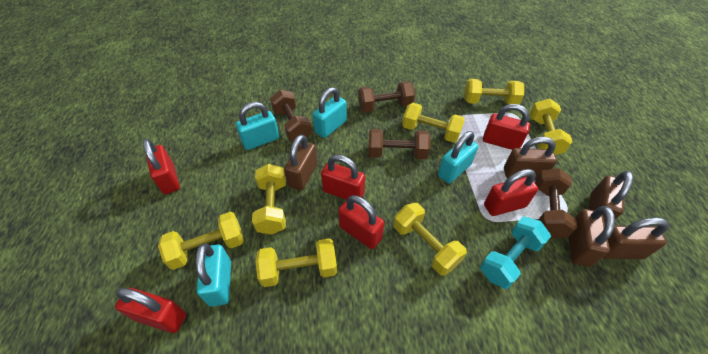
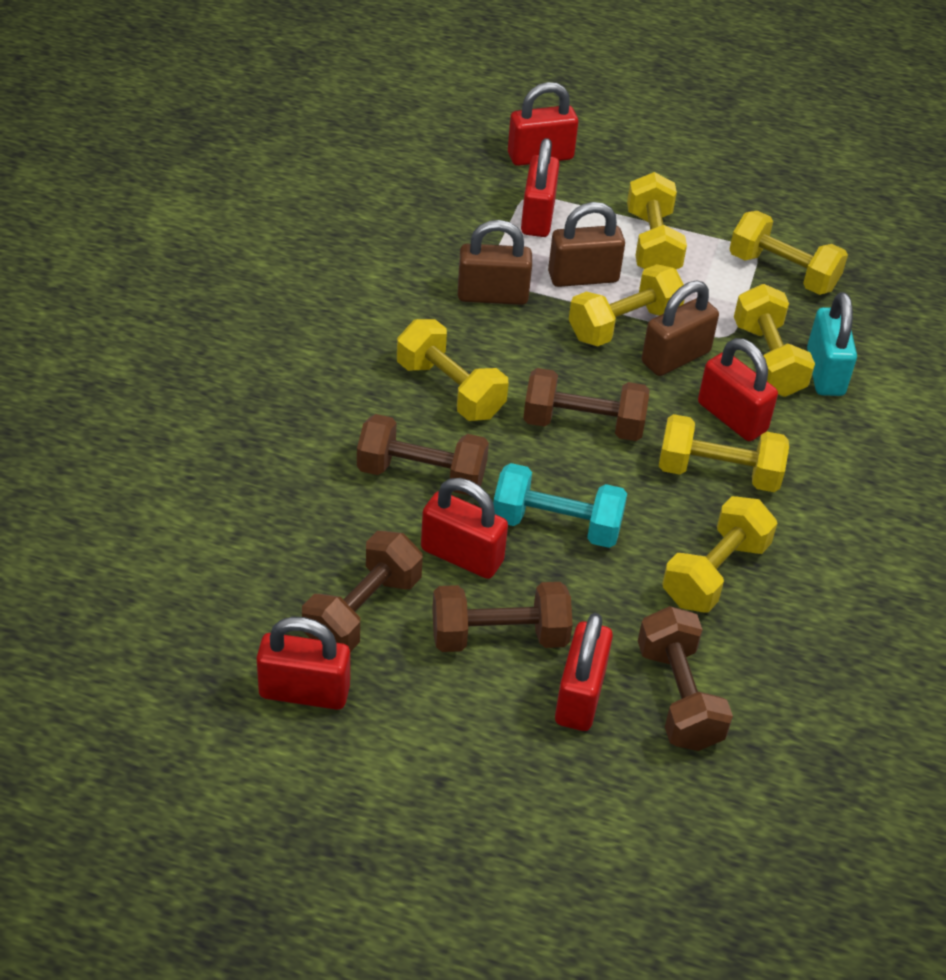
brown dumbbell: 4 -> 5
brown padlock: 5 -> 3
turquoise padlock: 4 -> 1

